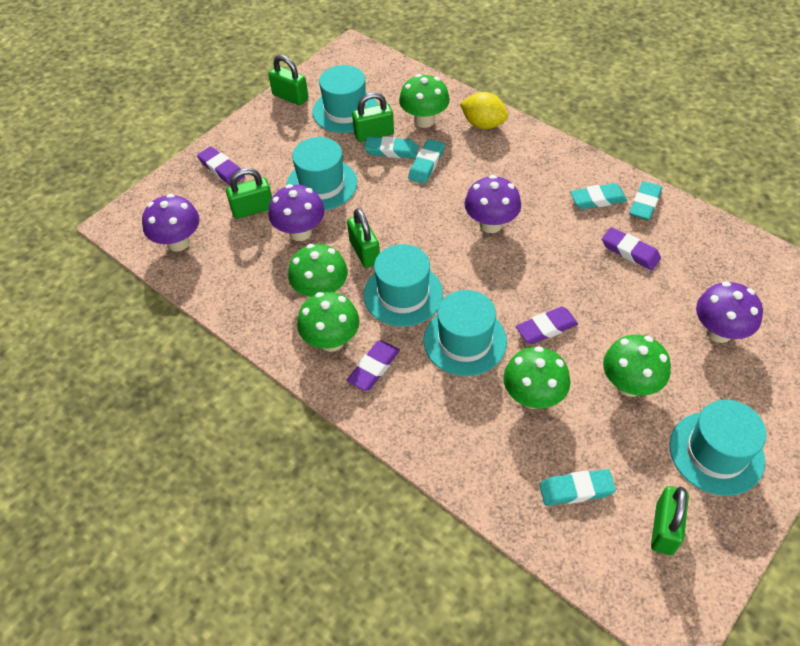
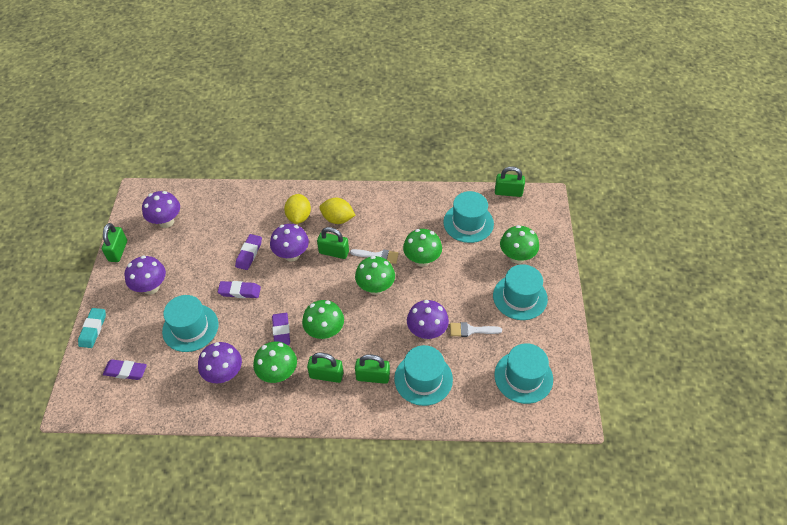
purple mushroom: 4 -> 5
turquoise eraser: 5 -> 1
white brush: 0 -> 2
yellow lemon: 1 -> 2

